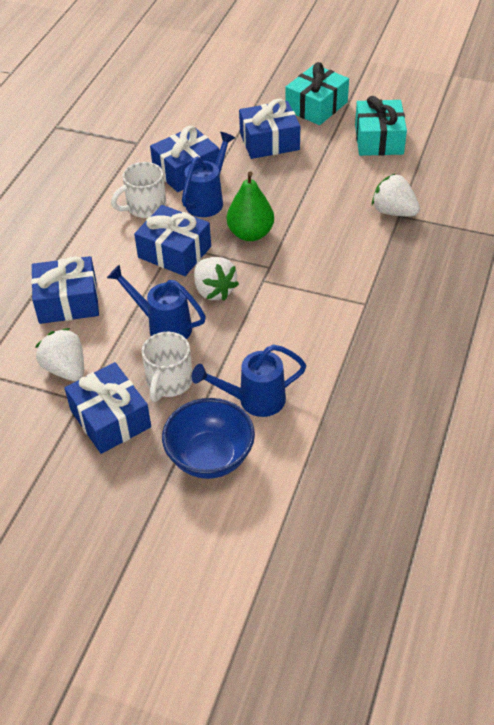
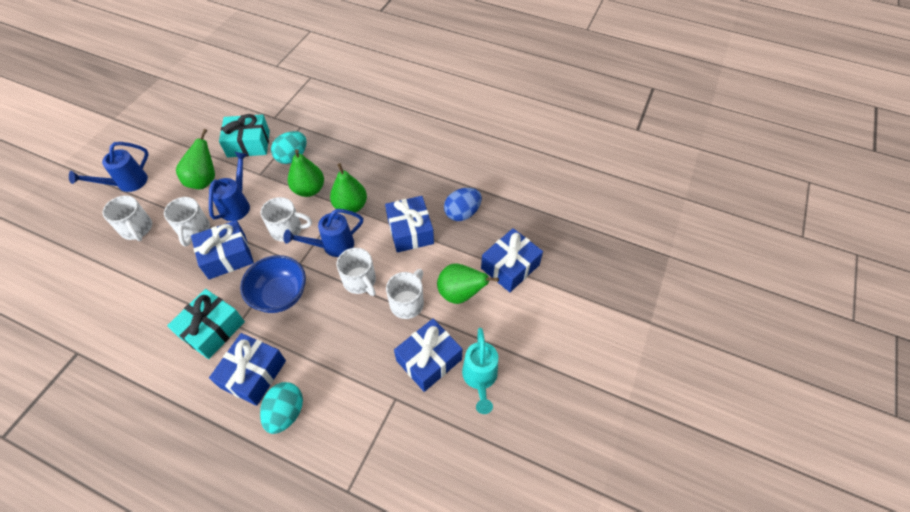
blue egg: 0 -> 1
green pear: 1 -> 4
turquoise egg: 0 -> 2
turquoise watering can: 0 -> 1
white mug: 2 -> 5
white strawberry: 3 -> 0

